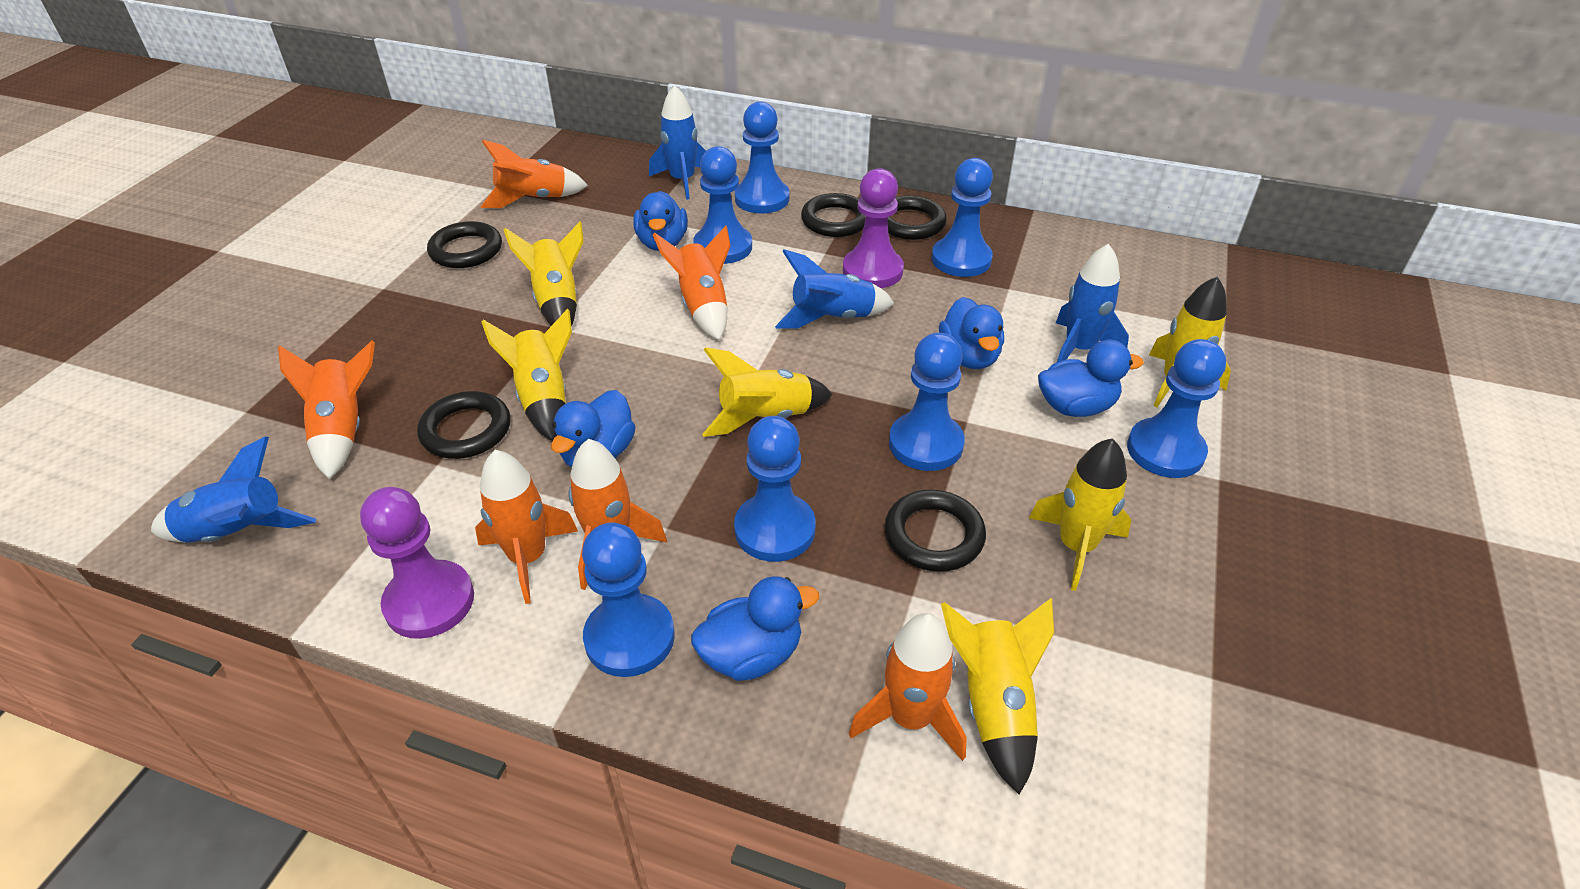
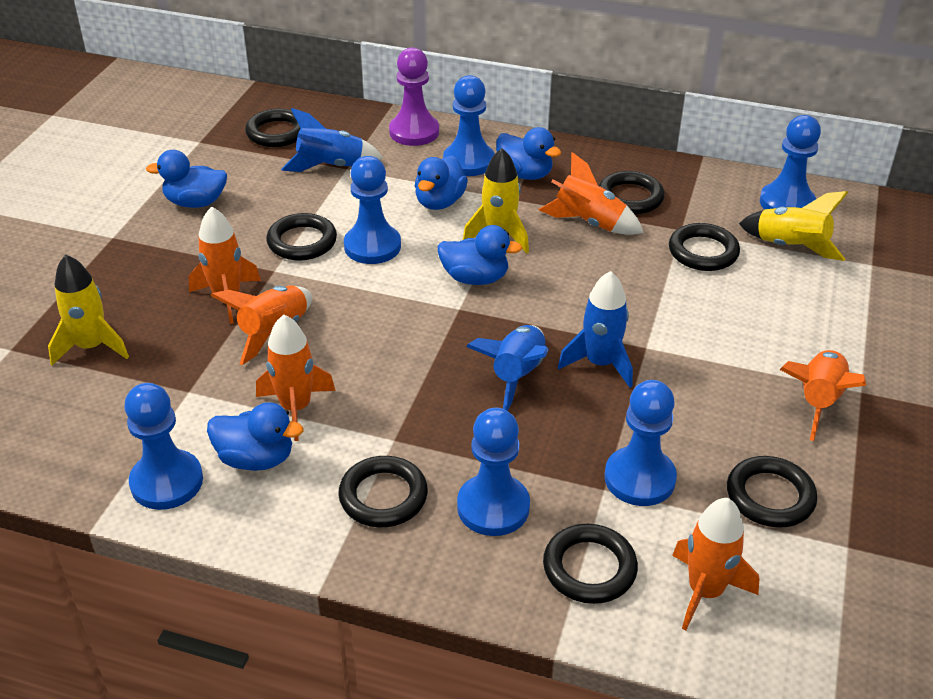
black ring: 5 -> 7
blue pawn: 7 -> 6
blue rocket: 4 -> 3
purple pawn: 2 -> 1
yellow rocket: 6 -> 3

